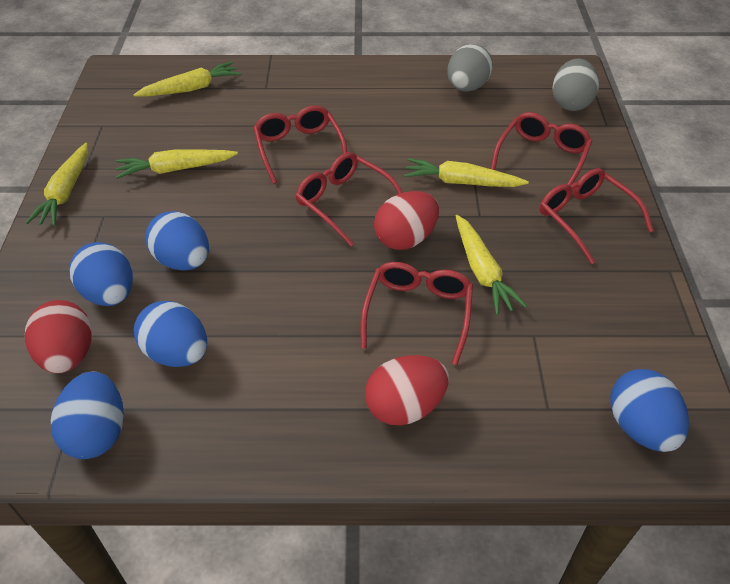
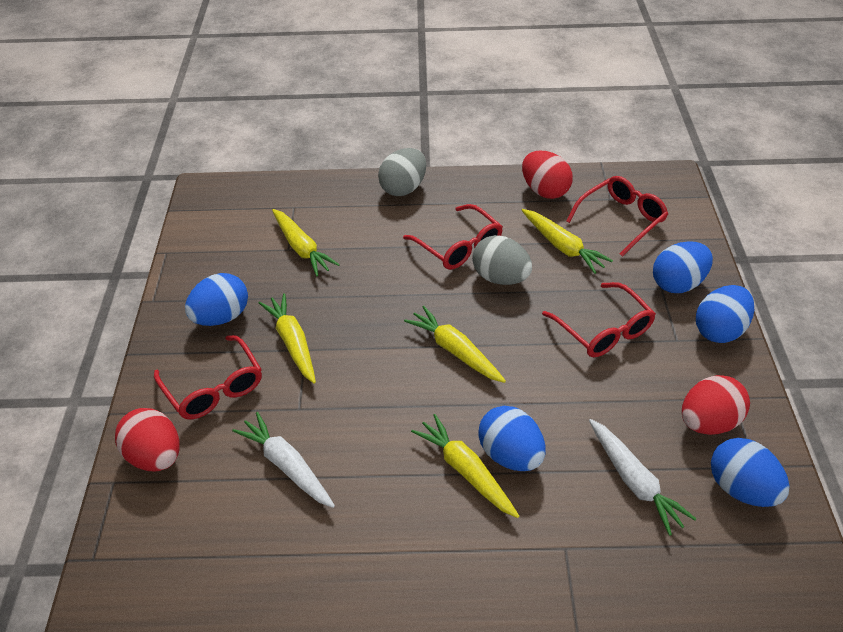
red glasses: 5 -> 4
white carrot: 0 -> 2

